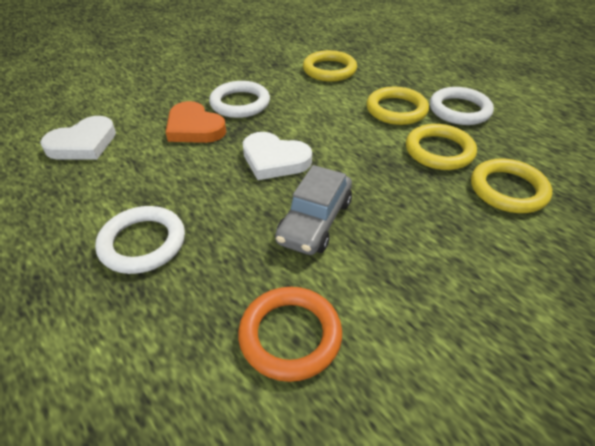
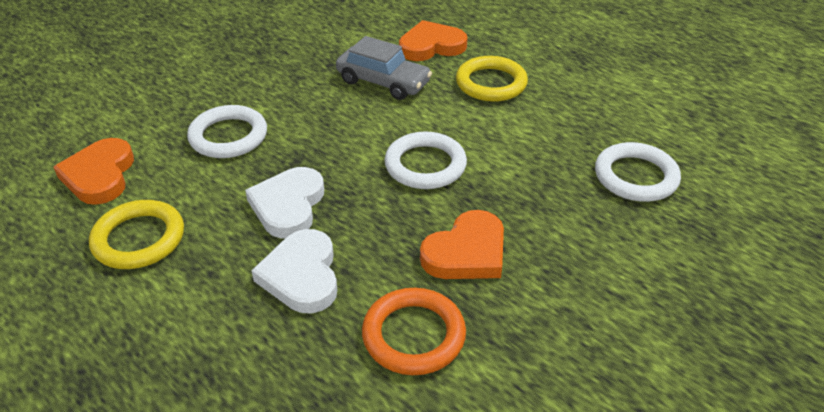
orange heart: 1 -> 3
yellow ring: 4 -> 2

